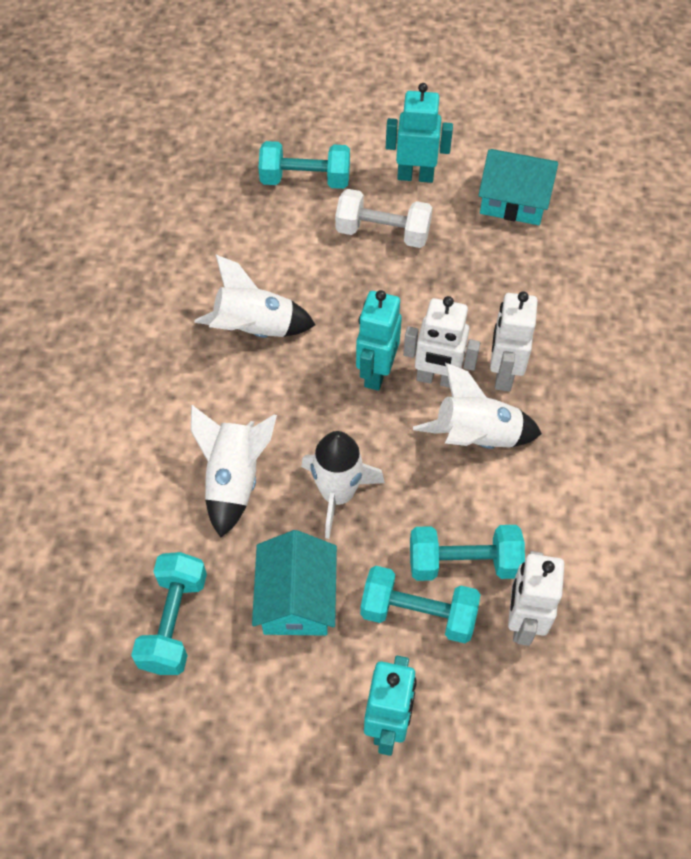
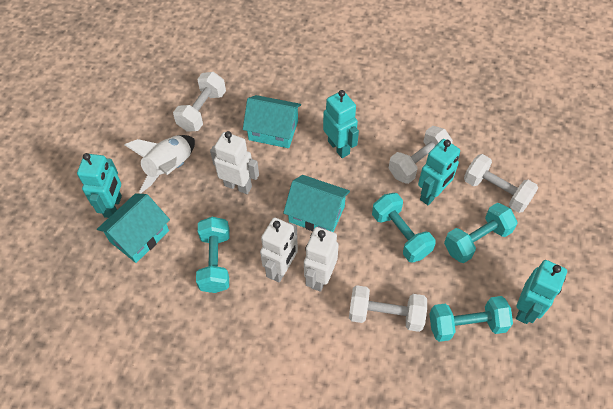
turquoise house: 2 -> 3
turquoise robot: 3 -> 4
white dumbbell: 1 -> 4
white rocket: 4 -> 1

